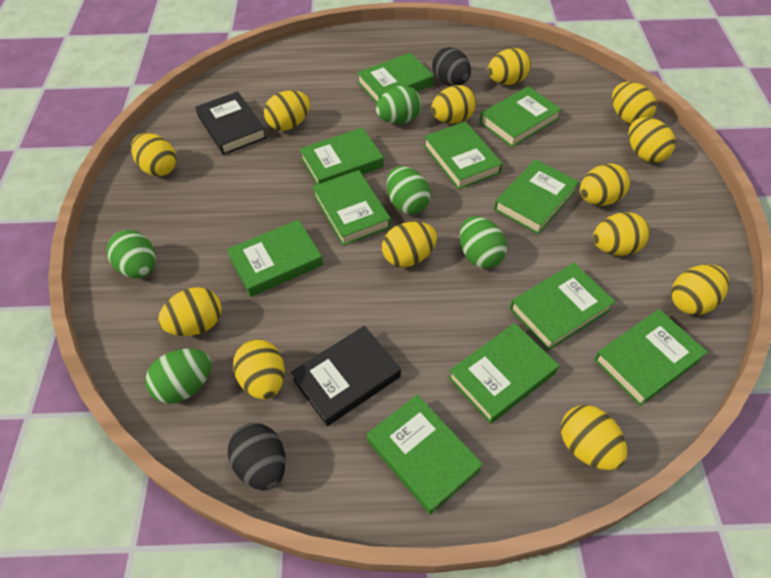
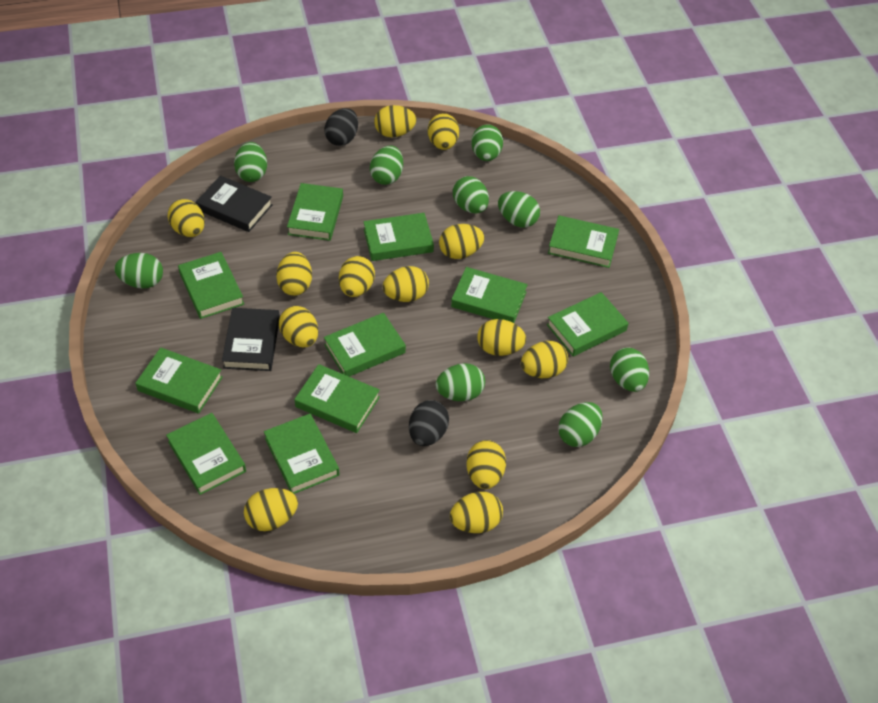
green egg: 5 -> 9

